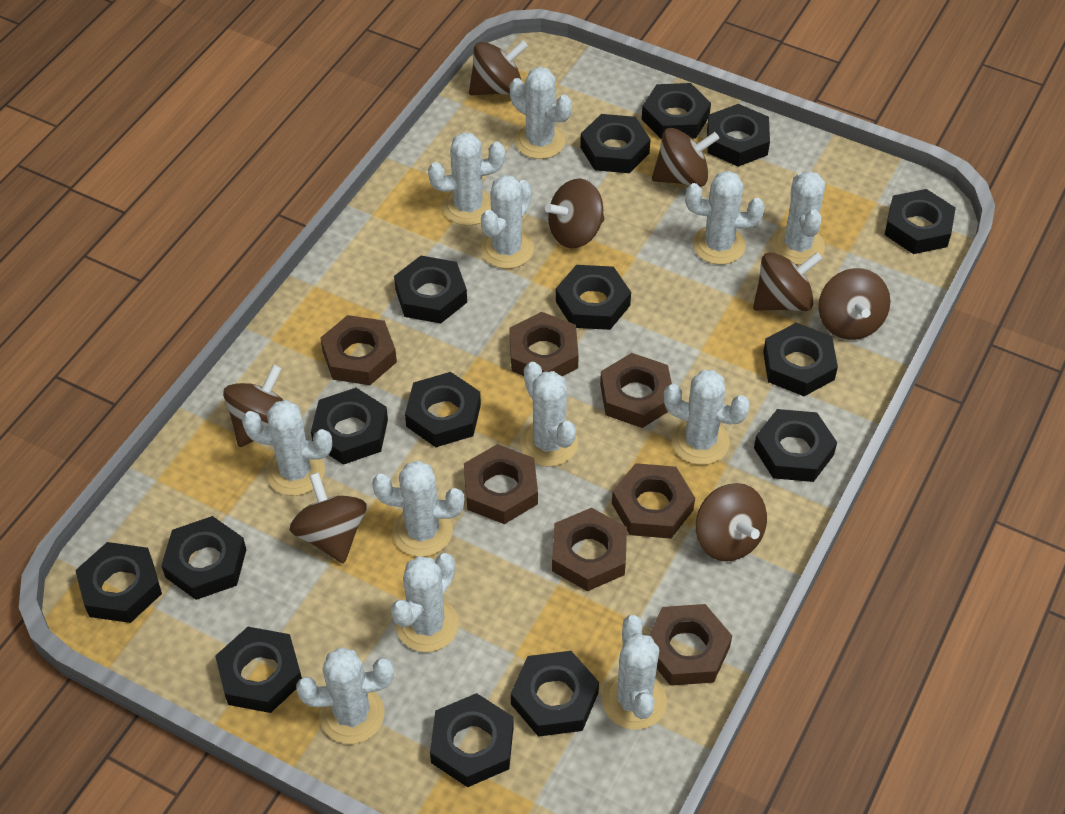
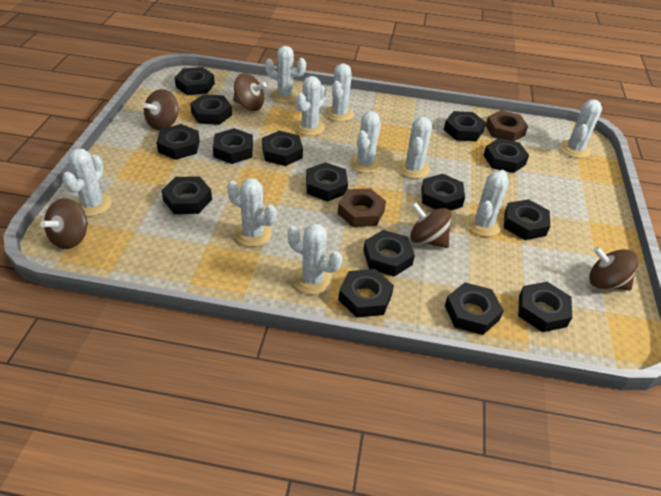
brown nut: 7 -> 2
brown spinning top: 8 -> 5
white cactus: 12 -> 10

